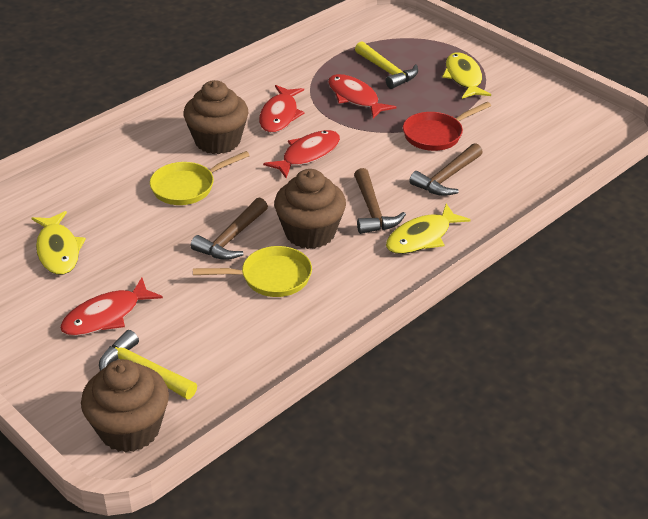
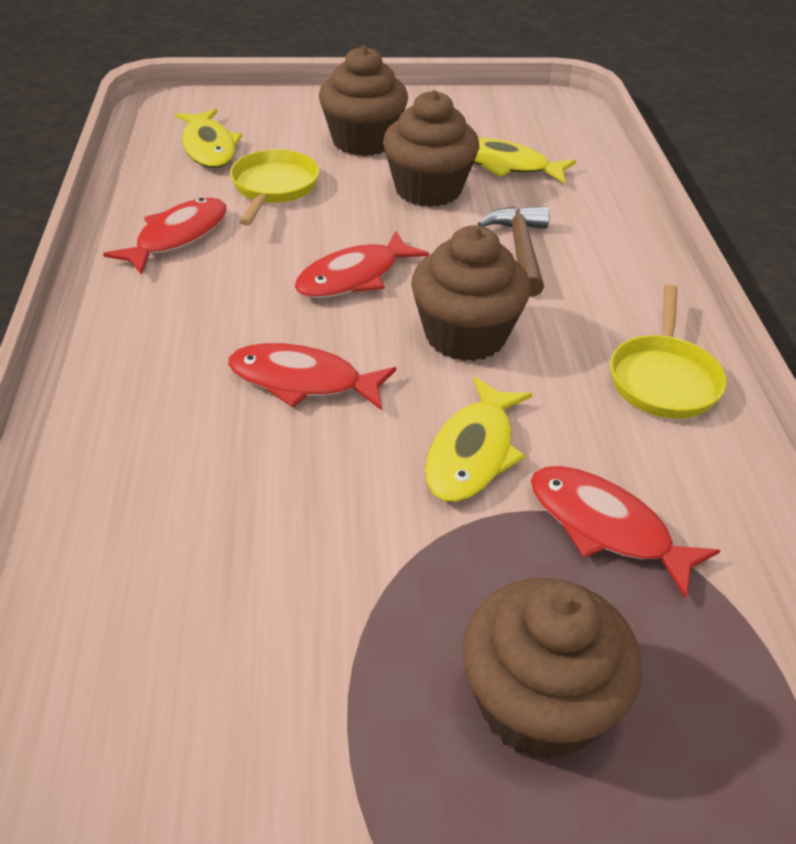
brown cupcake: 3 -> 4
brown hammer: 3 -> 1
red pan: 1 -> 0
yellow hammer: 2 -> 0

